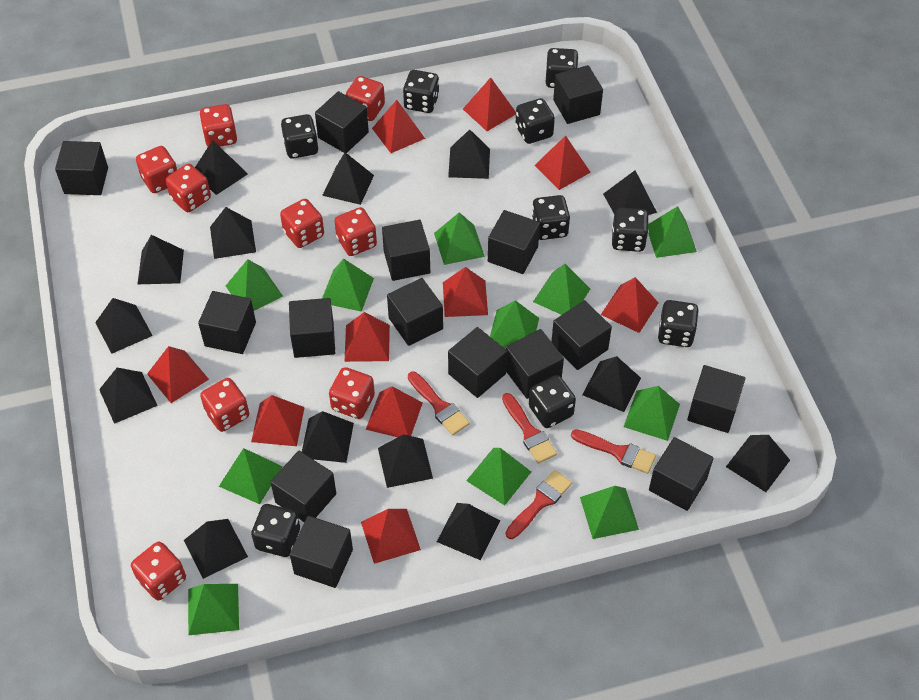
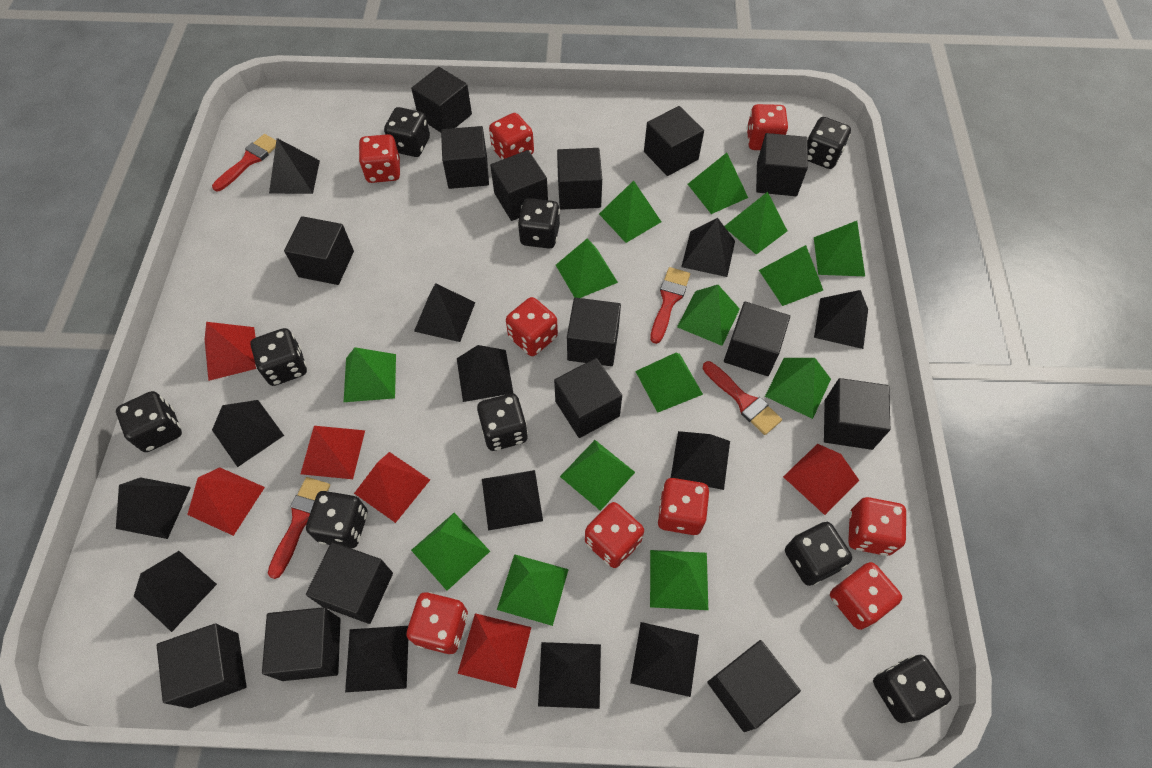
black pyramid: 14 -> 13
green pyramid: 11 -> 14
red pyramid: 10 -> 6

